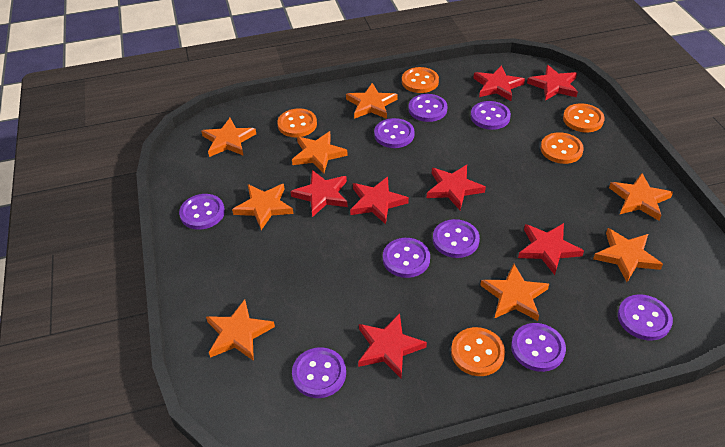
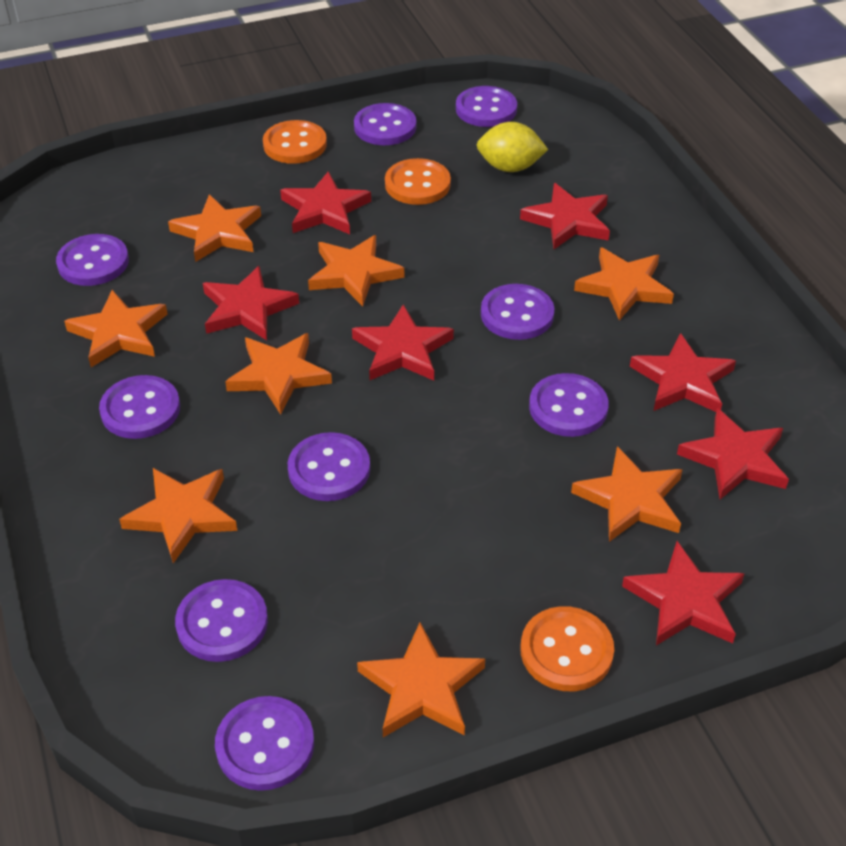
orange button: 5 -> 3
yellow lemon: 0 -> 1

